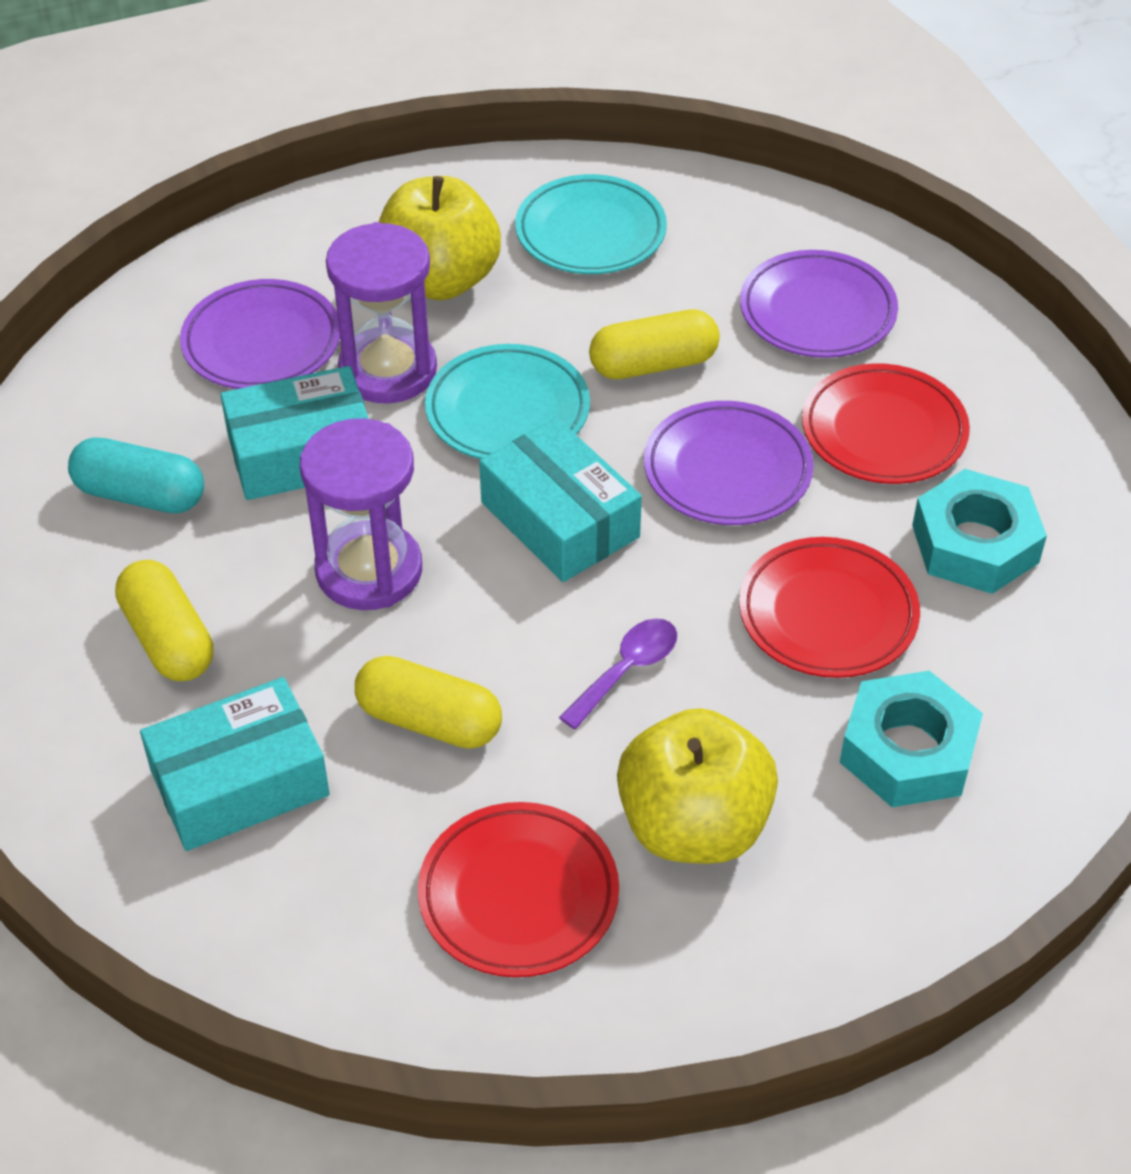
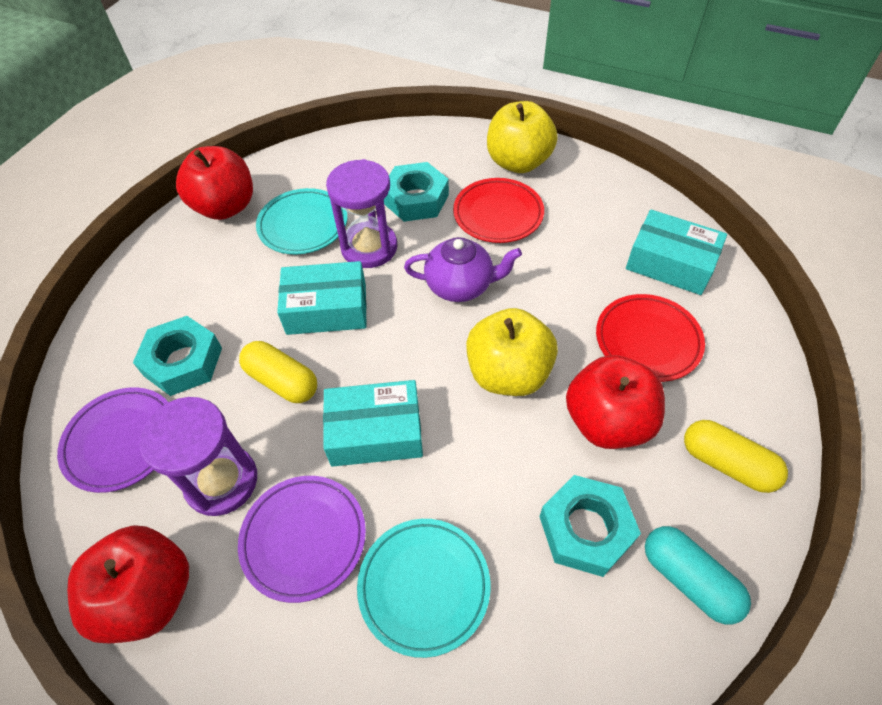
purple plate: 3 -> 2
purple spoon: 1 -> 0
purple teapot: 0 -> 1
red apple: 0 -> 3
red plate: 3 -> 2
turquoise nut: 2 -> 3
yellow capsule: 3 -> 2

